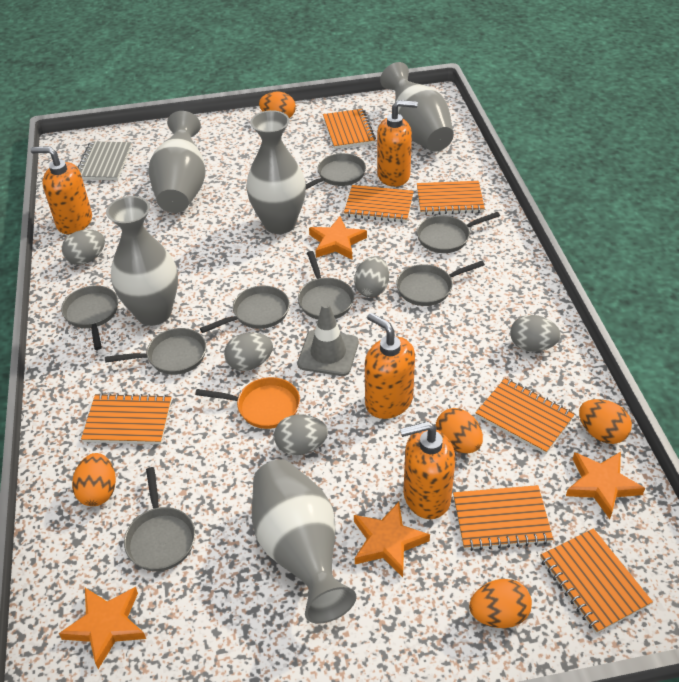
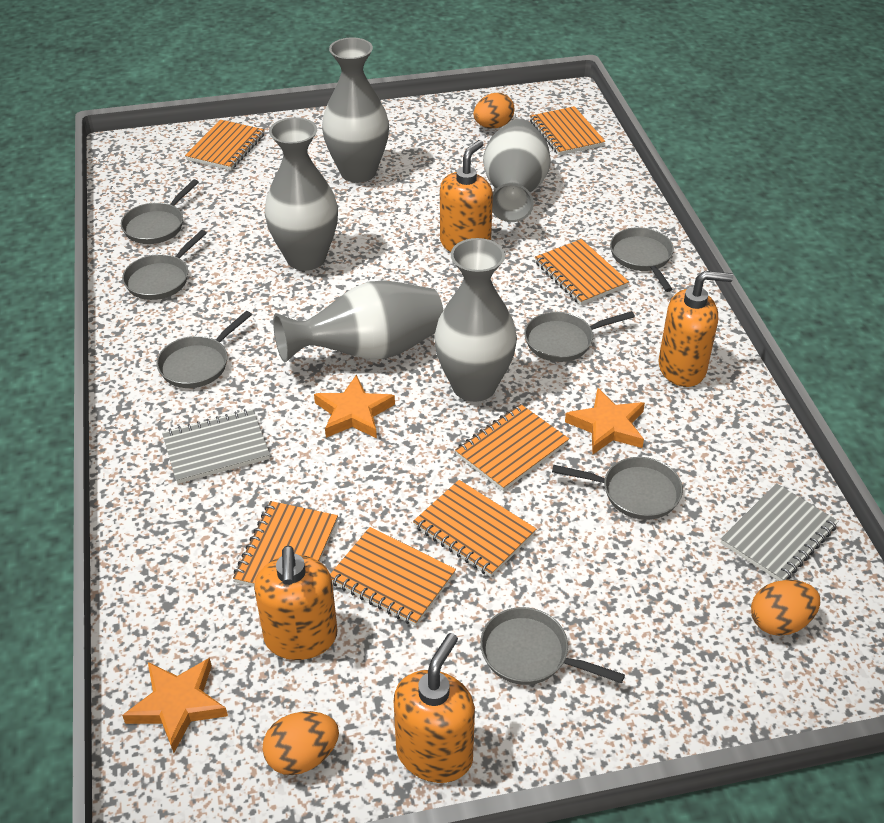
grey egg: 5 -> 0
grey notebook: 1 -> 2
grey pan: 8 -> 7
grey traffic cone: 1 -> 0
orange egg: 5 -> 3
orange pan: 1 -> 0
orange star: 4 -> 3

